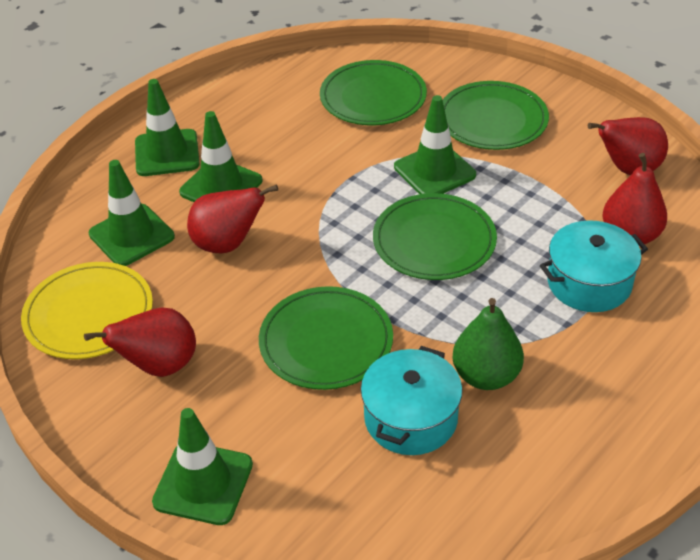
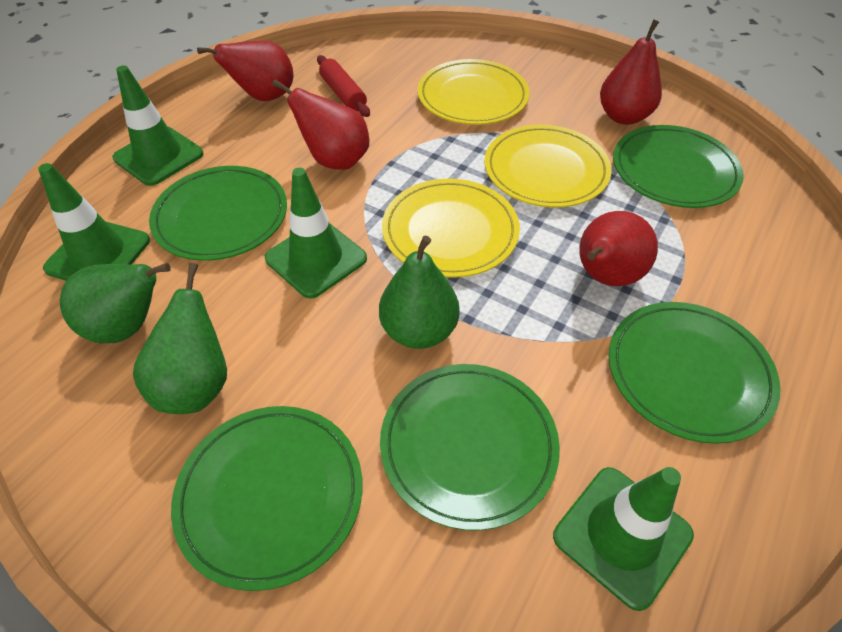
green pear: 1 -> 3
green plate: 4 -> 5
green traffic cone: 5 -> 4
red rolling pin: 0 -> 1
turquoise pot: 2 -> 0
yellow plate: 1 -> 3

